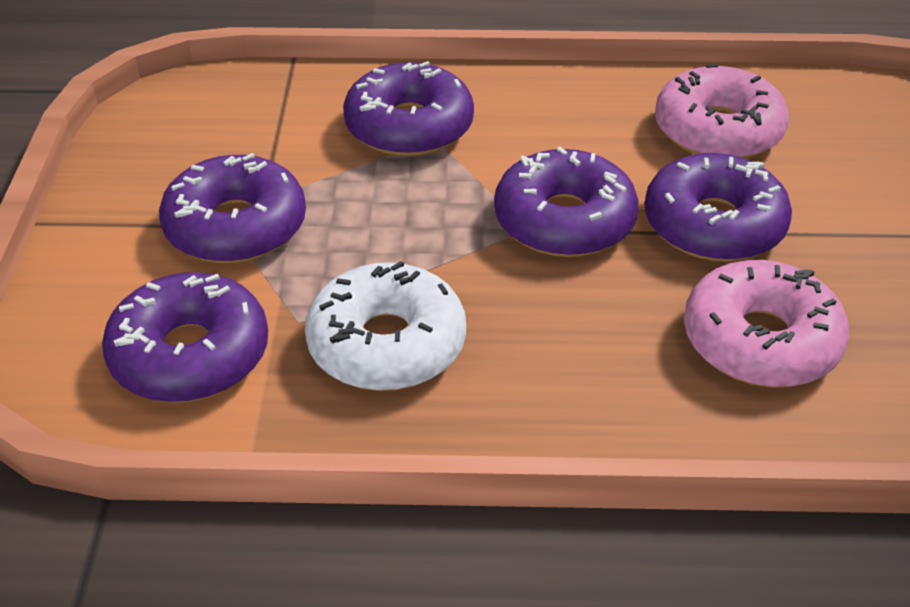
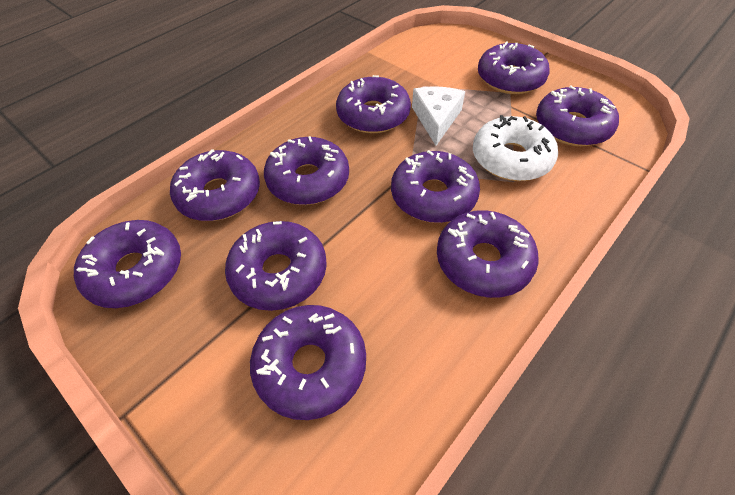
pink donut: 2 -> 0
purple donut: 5 -> 10
white cheese: 0 -> 1

